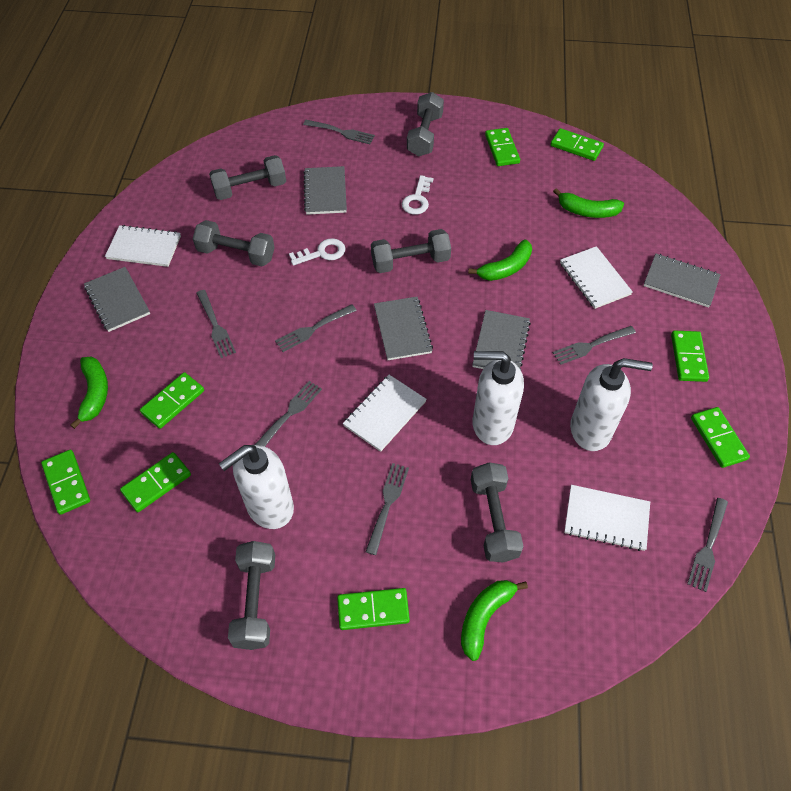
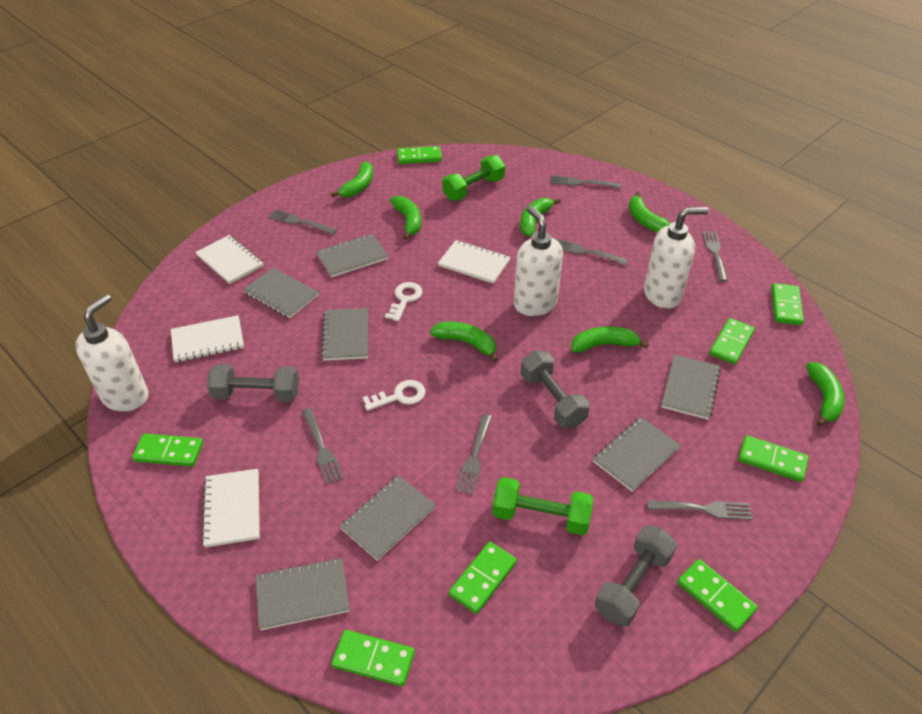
green banana: 4 -> 7
green dumbbell: 0 -> 2
grey dumbbell: 6 -> 3
grey notebook: 5 -> 7

